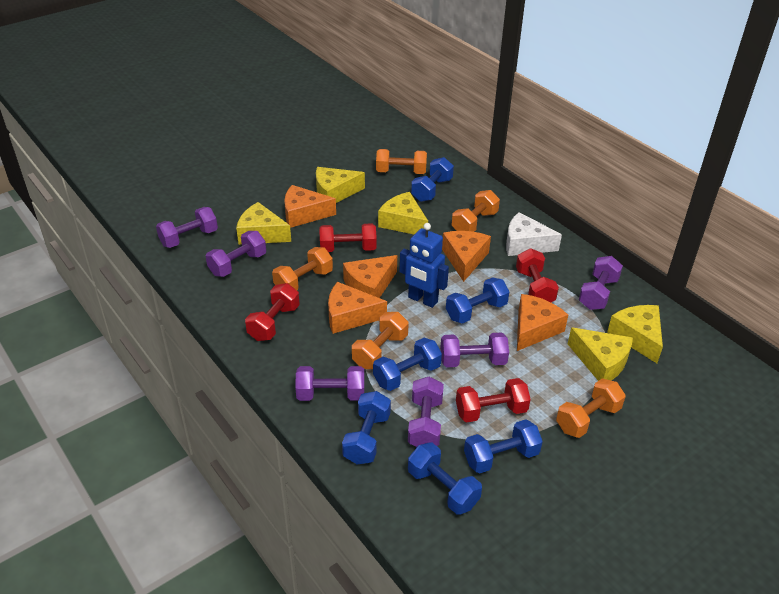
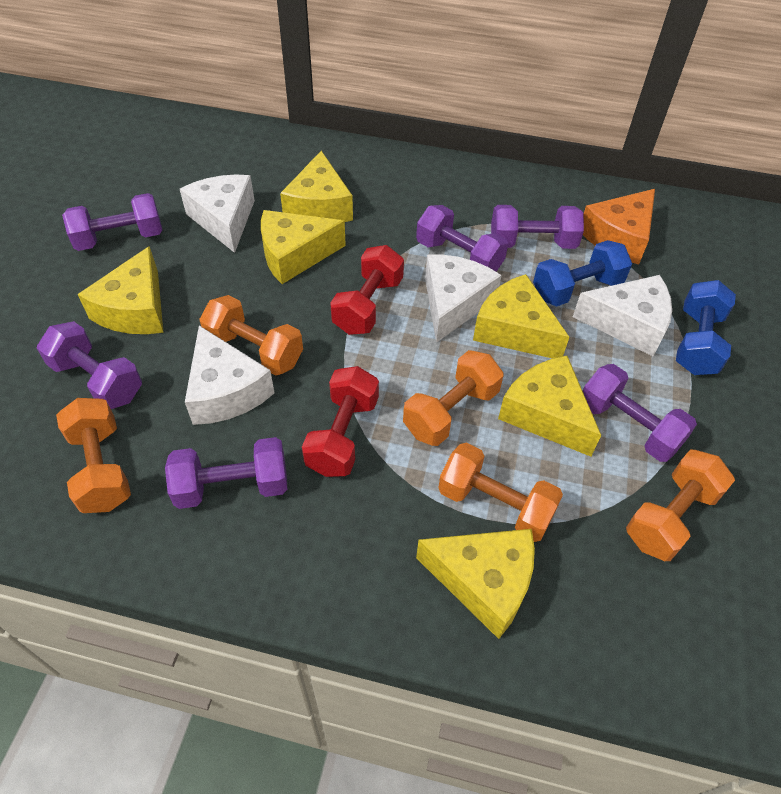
blue dumbbell: 6 -> 2
blue robot: 1 -> 0
orange cheese: 5 -> 1
red dumbbell: 4 -> 2
white cheese: 1 -> 4
yellow cheese: 5 -> 6

